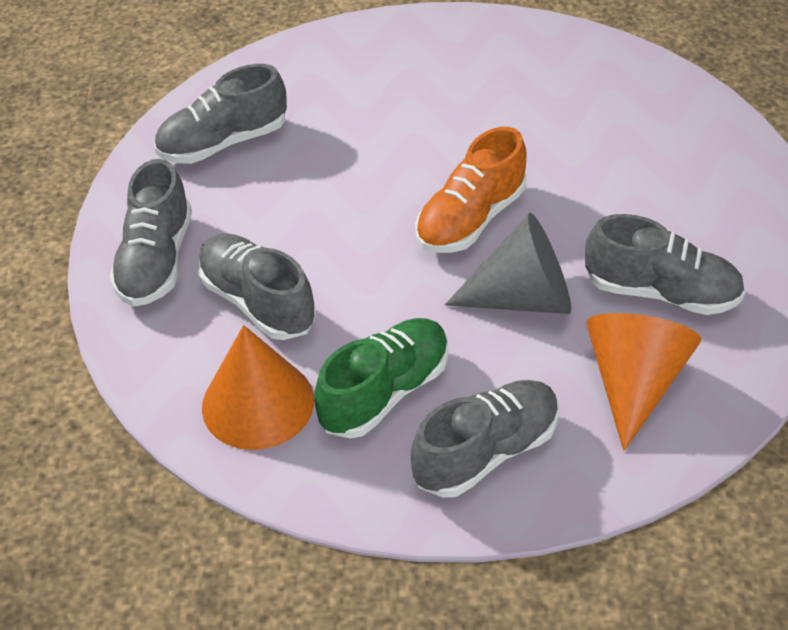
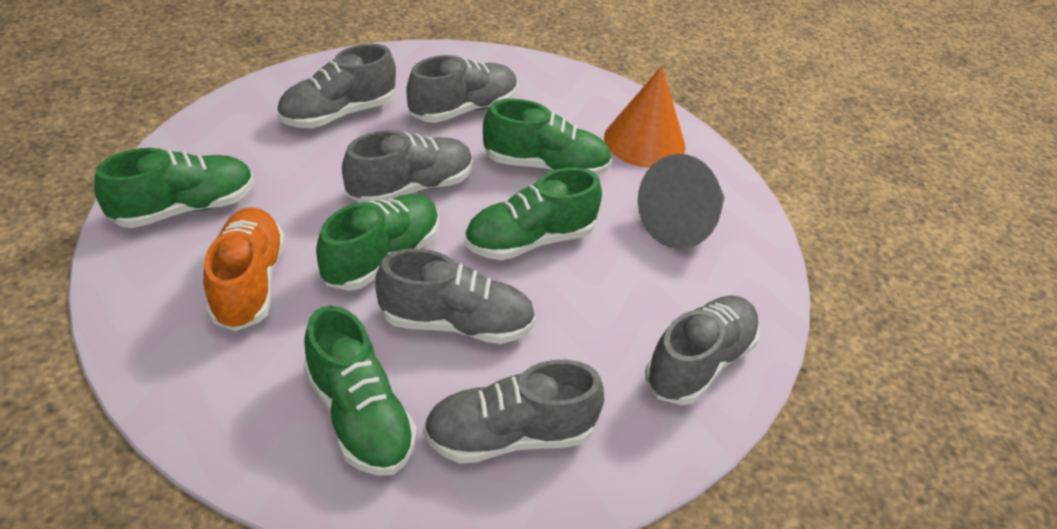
green shoe: 1 -> 5
grey shoe: 5 -> 6
orange cone: 2 -> 1

